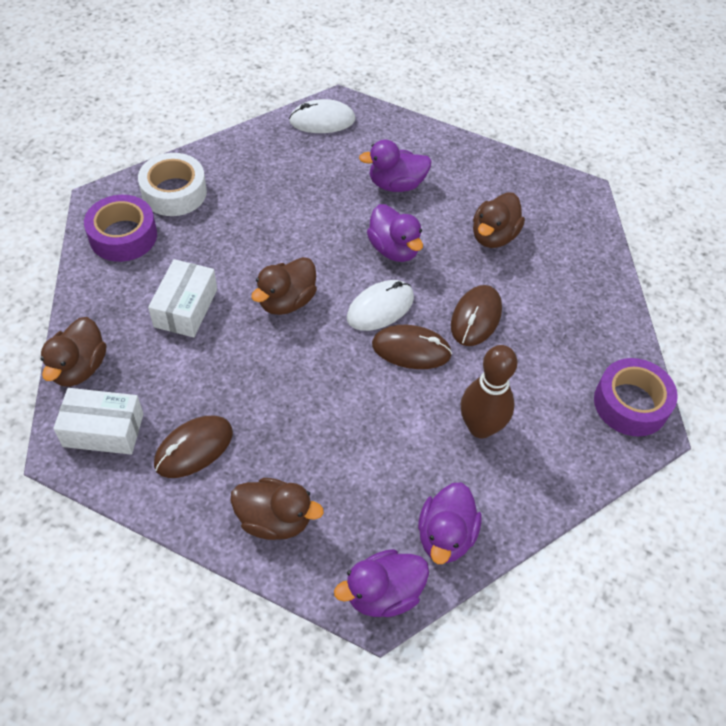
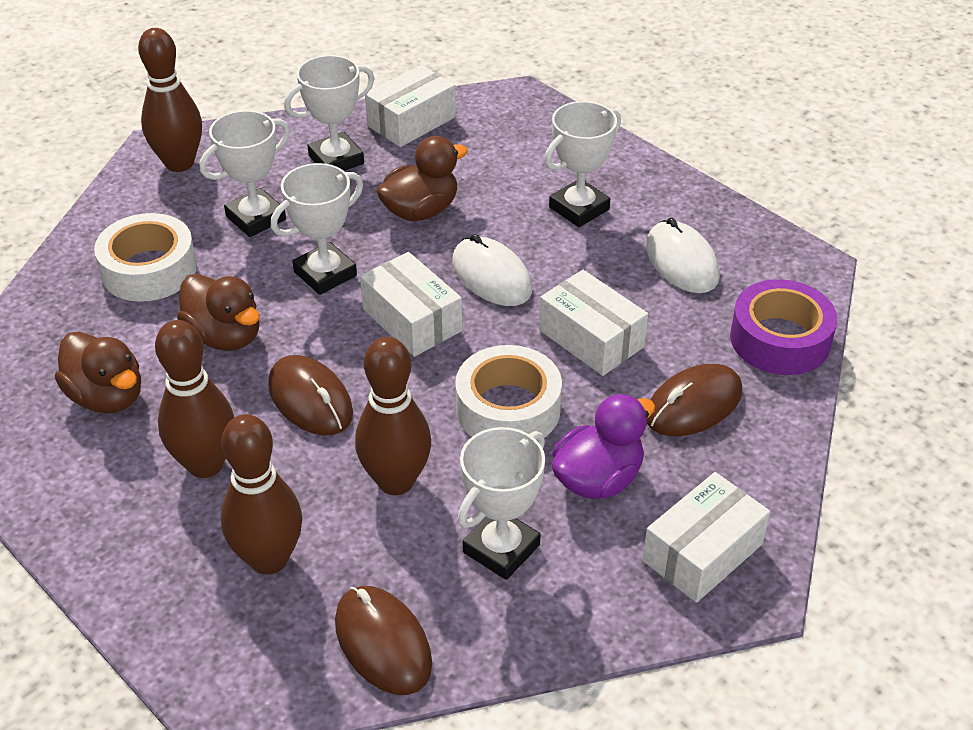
brown bowling pin: 1 -> 4
brown duck: 4 -> 3
purple duck: 4 -> 1
purple tape: 2 -> 1
white box: 2 -> 4
white tape: 1 -> 2
white trophy: 0 -> 5

